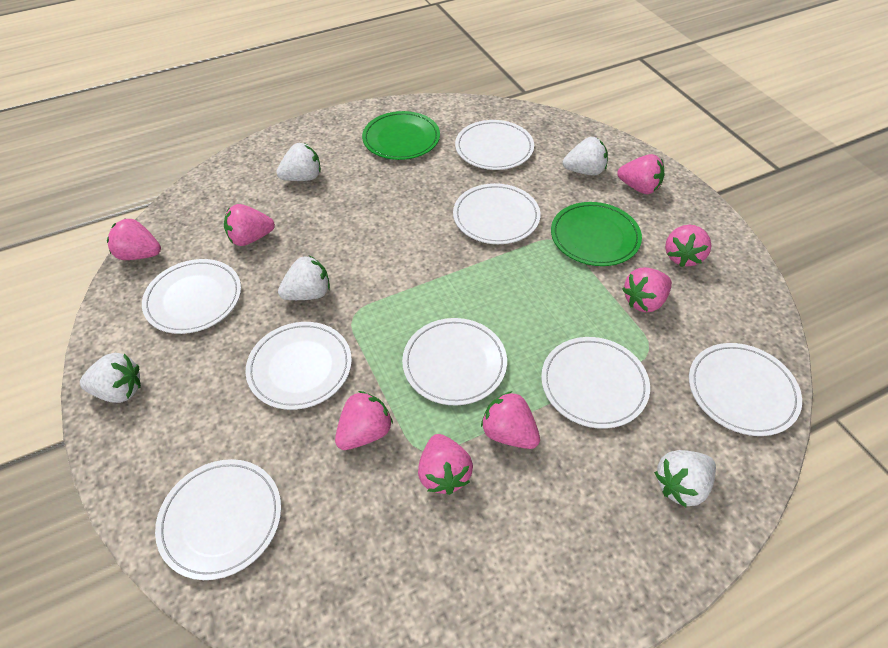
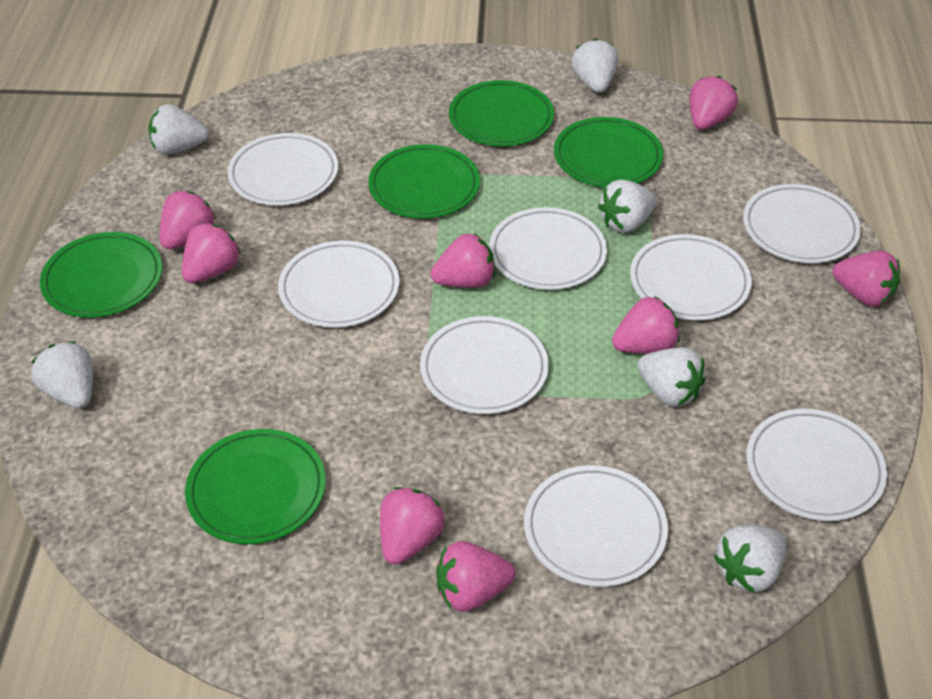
green plate: 2 -> 5
white strawberry: 5 -> 6

